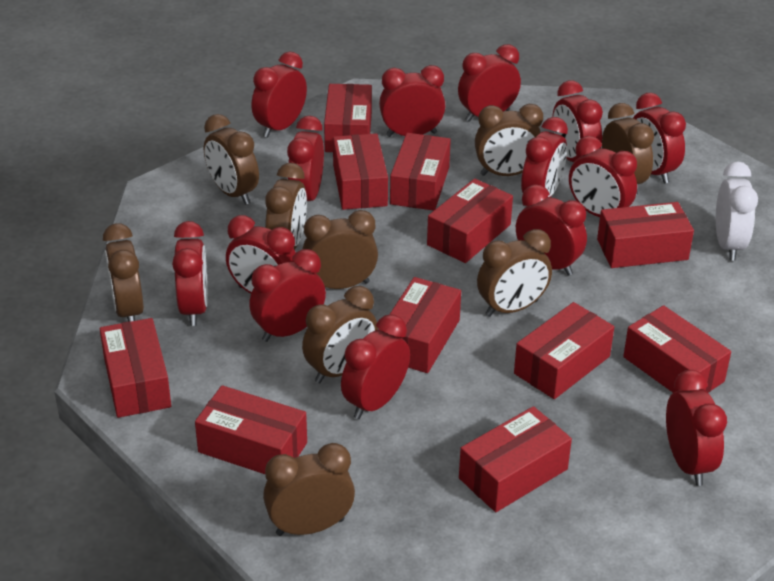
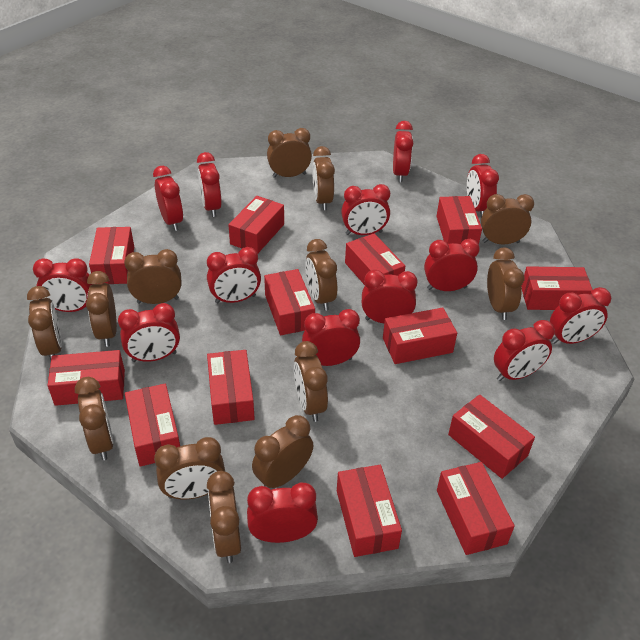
brown clock: 9 -> 13
red box: 11 -> 13
white clock: 1 -> 0

